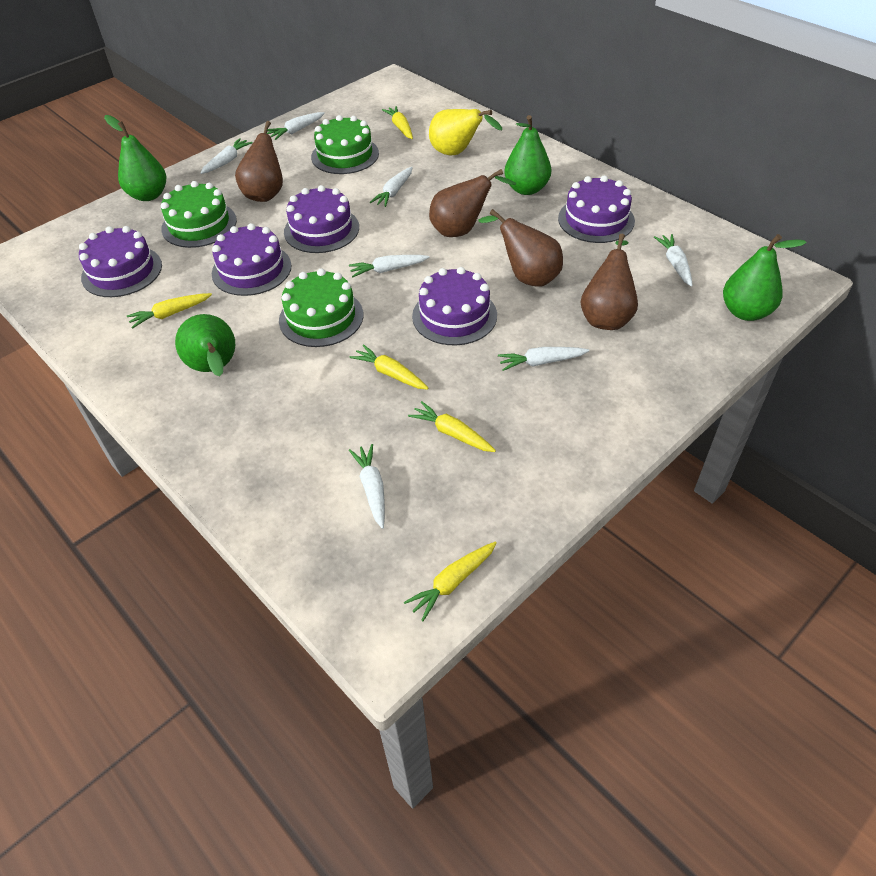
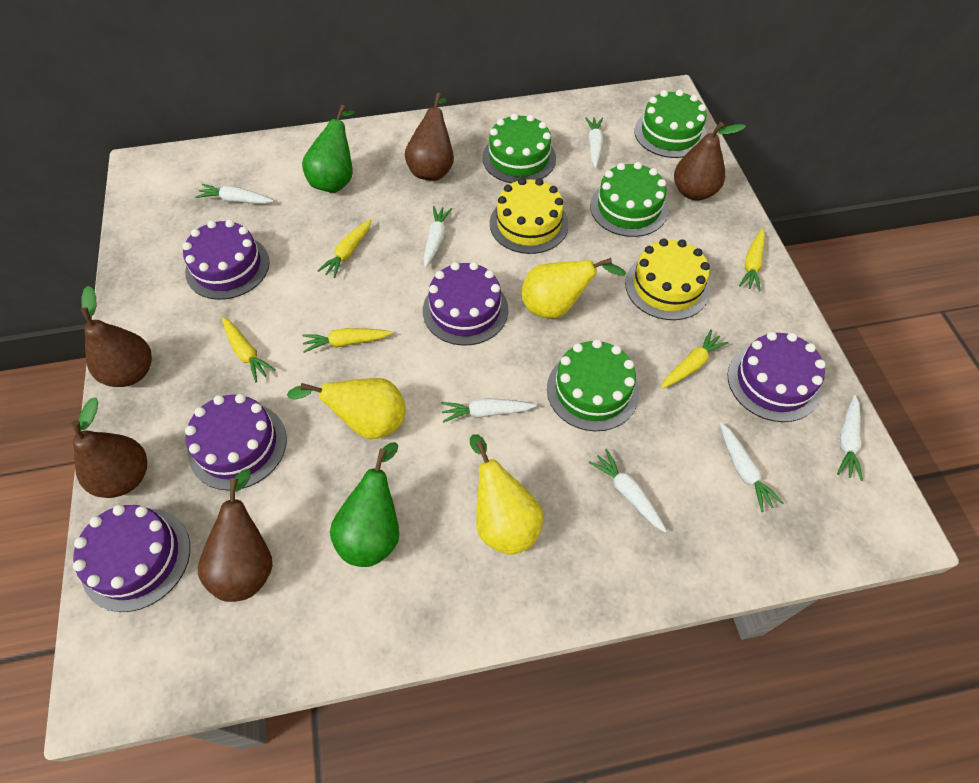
brown pear: 4 -> 5
green cake: 3 -> 4
green pear: 4 -> 2
yellow cake: 0 -> 2
yellow pear: 1 -> 3

